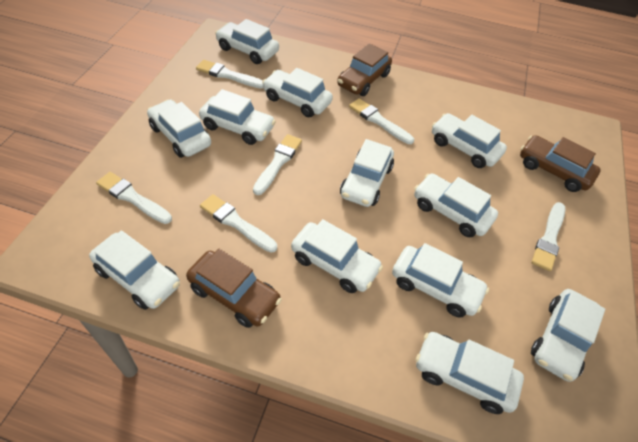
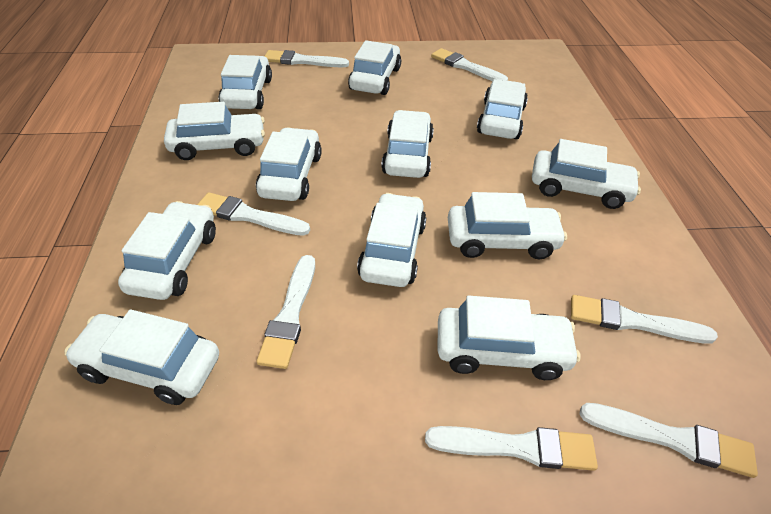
brown car: 3 -> 0
white brush: 6 -> 7

